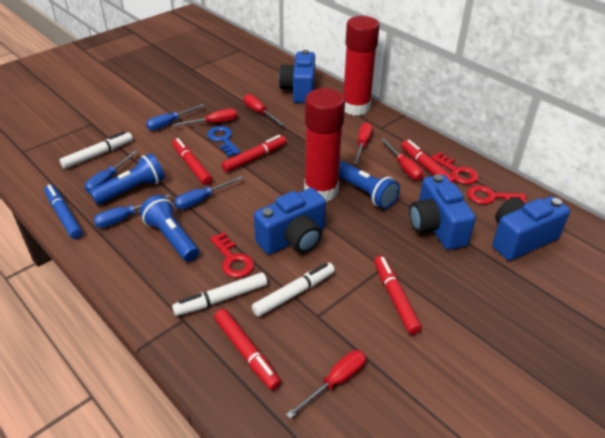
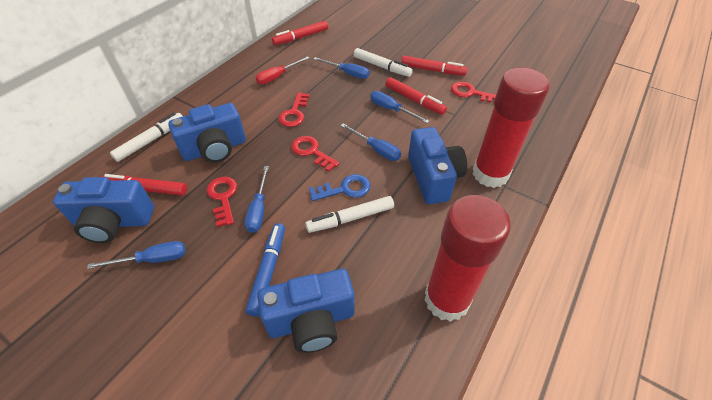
blue flashlight: 3 -> 0
blue screwdriver: 4 -> 5
red key: 3 -> 4
red marker: 5 -> 4
red screwdriver: 5 -> 1

